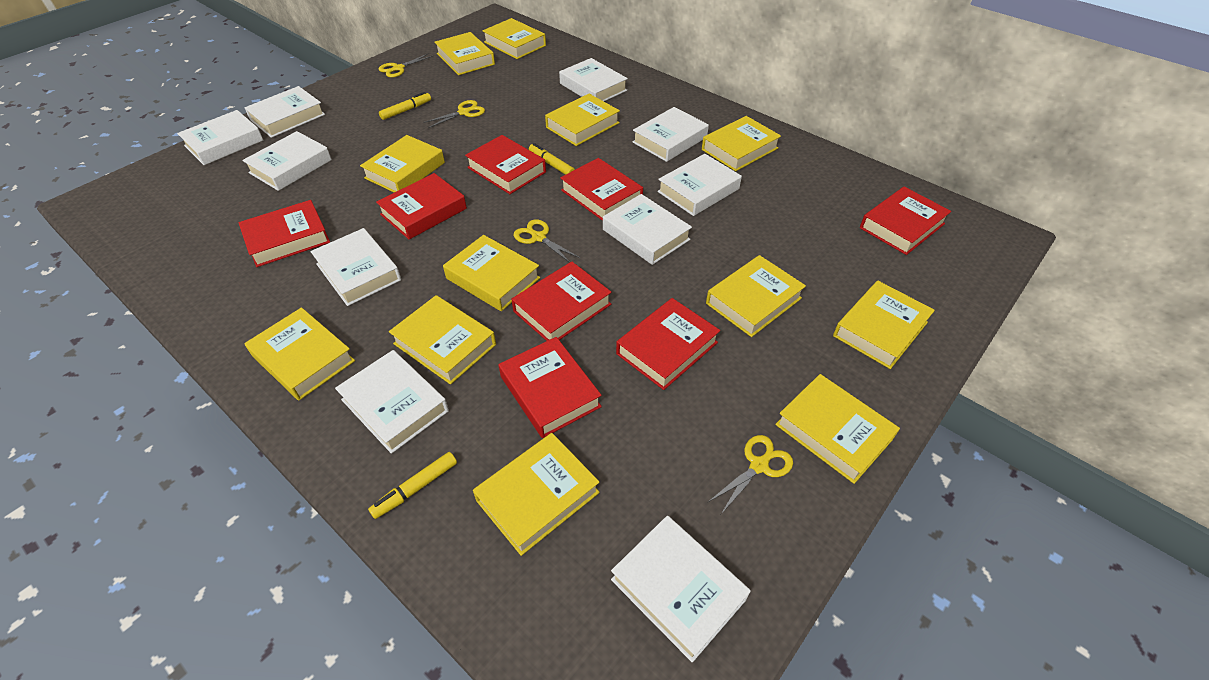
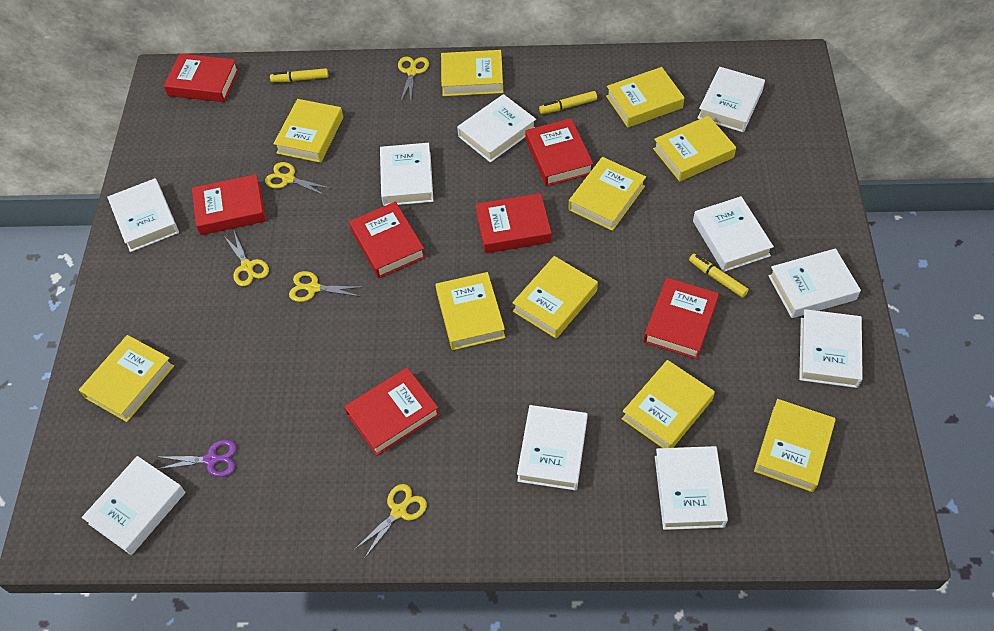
purple scissors: 0 -> 1
red book: 8 -> 7
yellow book: 12 -> 10
yellow scissors: 4 -> 5

